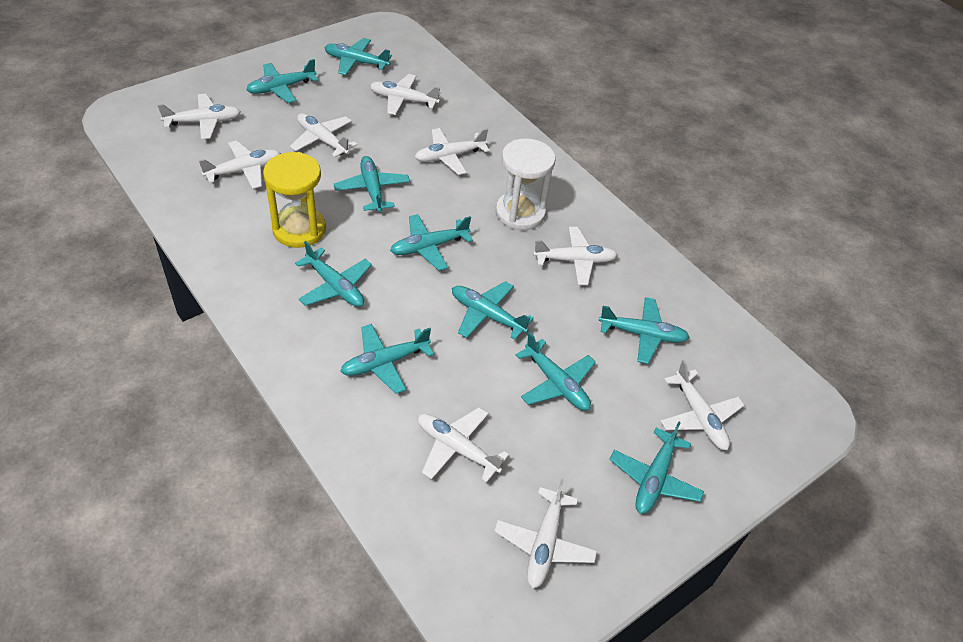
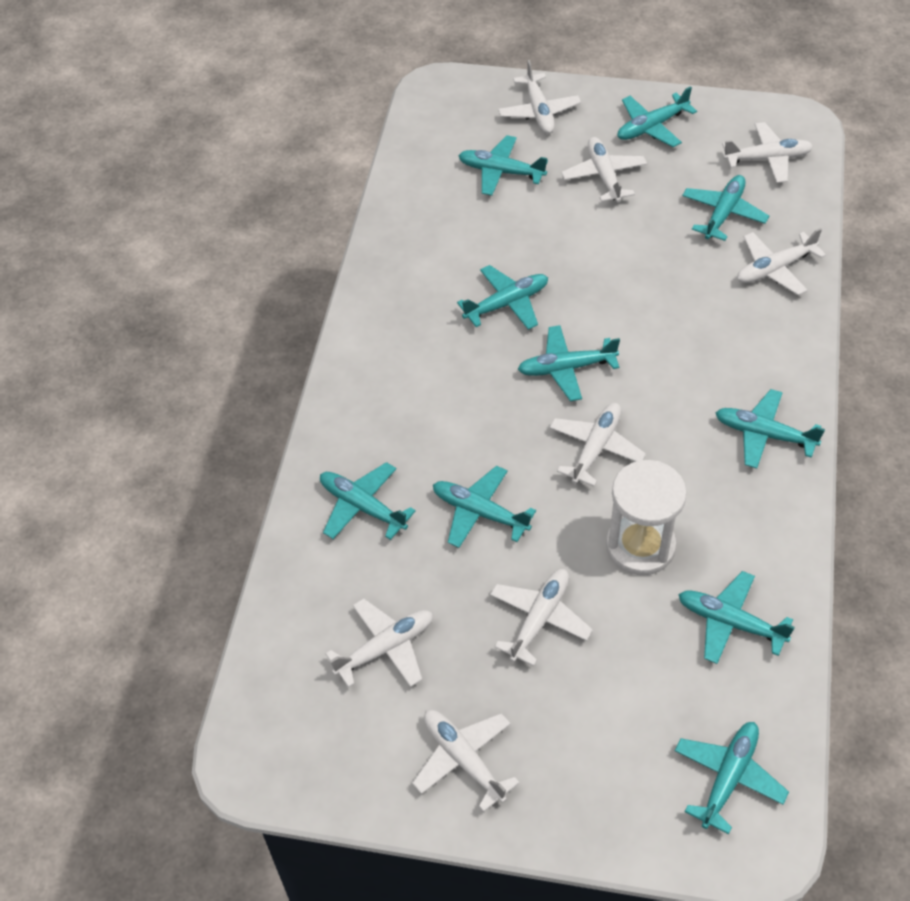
white plane: 9 -> 8
yellow hourglass: 1 -> 0

